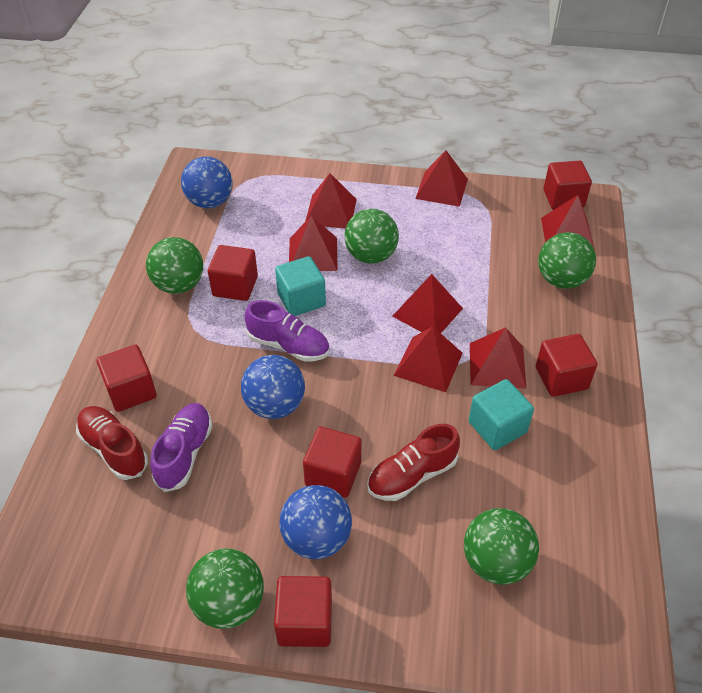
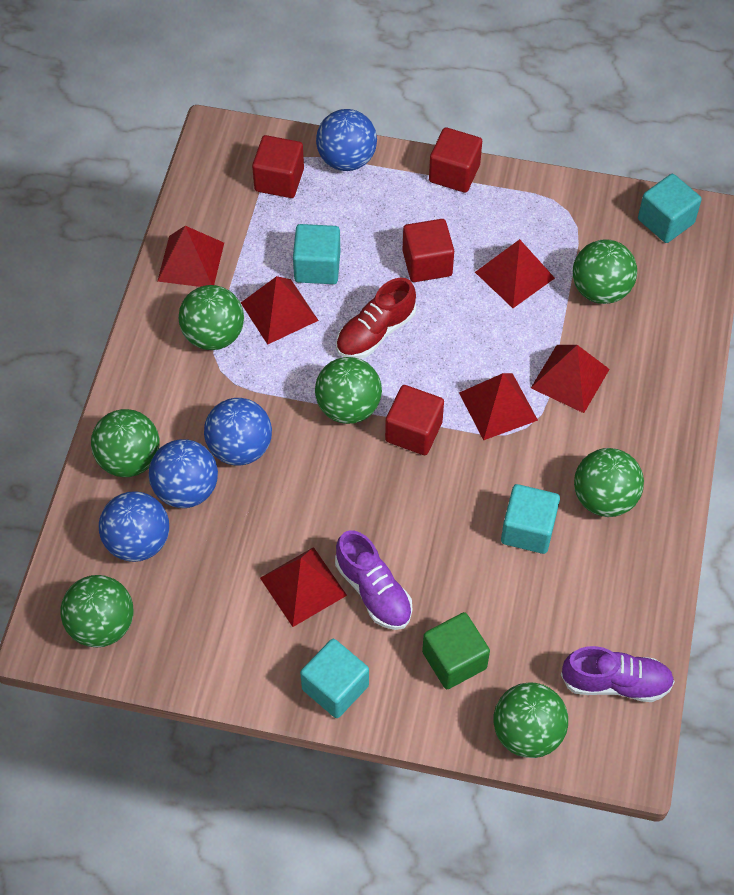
blue ball: 3 -> 4
green ball: 5 -> 7
green cube: 0 -> 1
red cube: 6 -> 4
red pyramid: 7 -> 6
red shoe: 2 -> 1
turquoise cube: 2 -> 4

